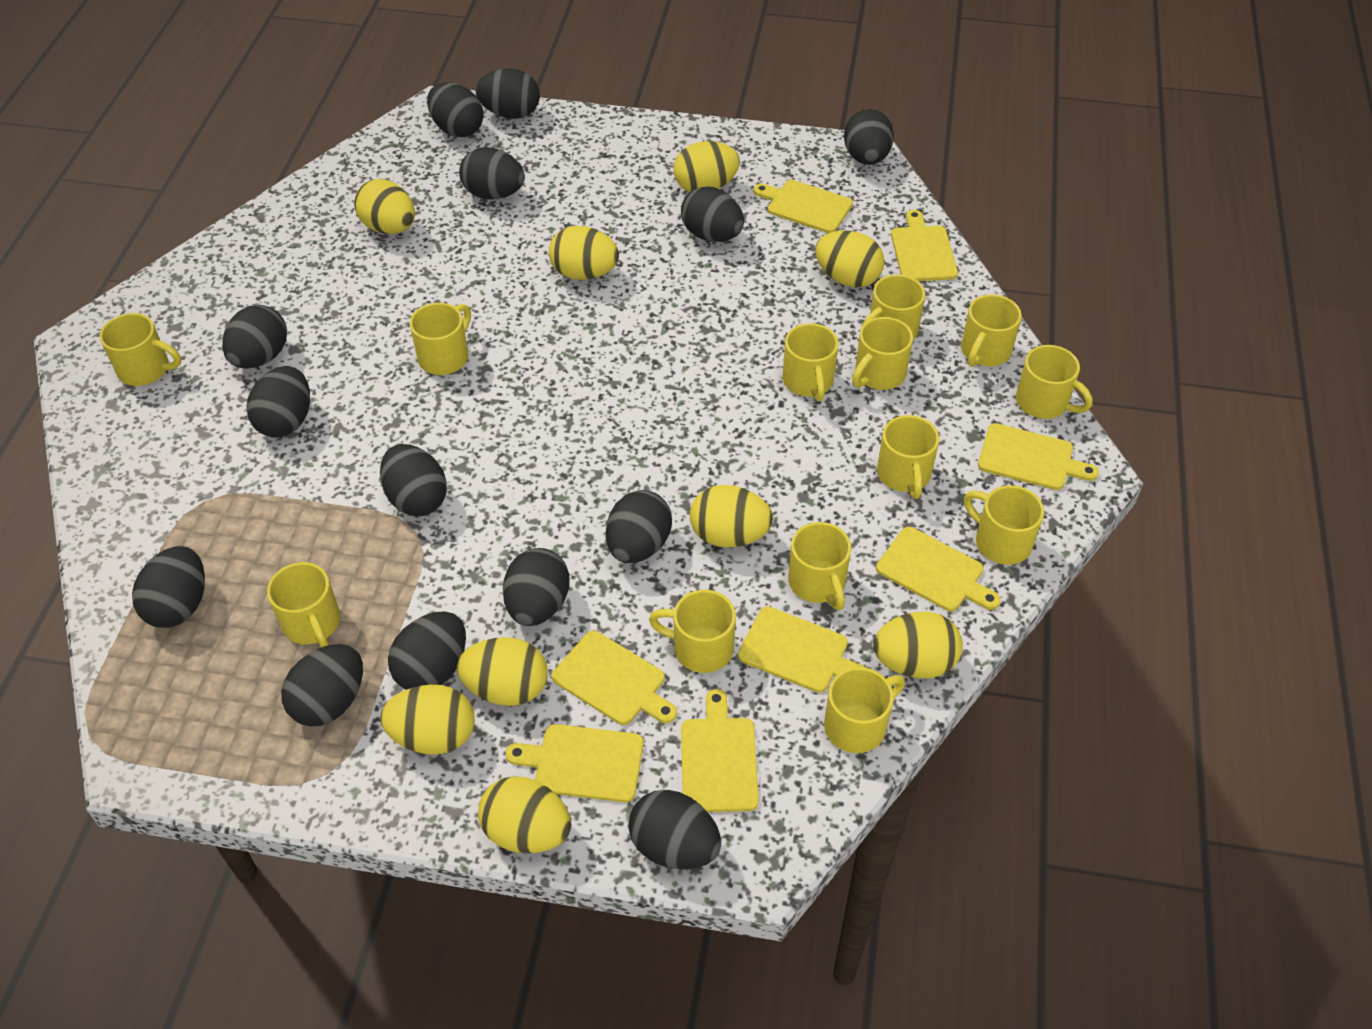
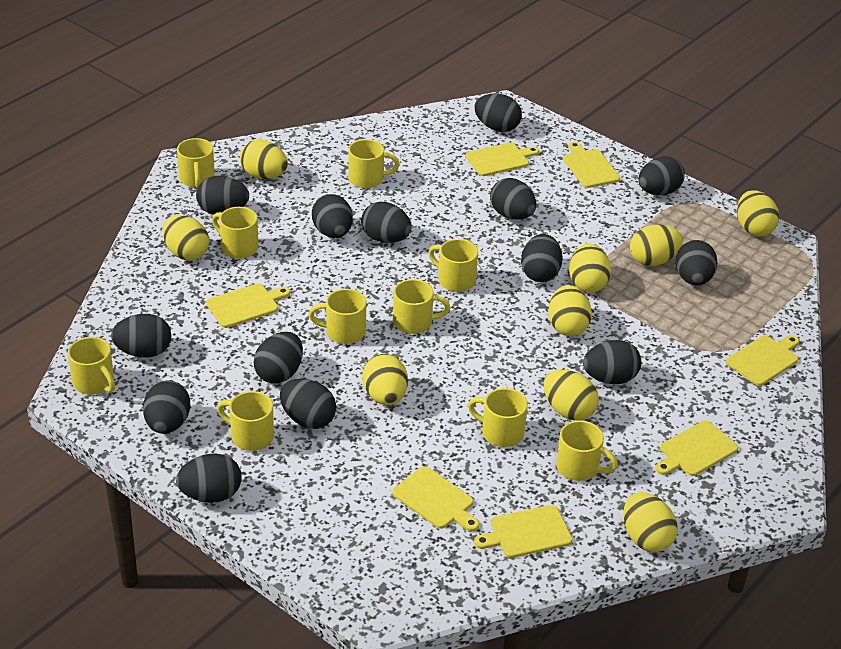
yellow cutting board: 8 -> 7
yellow mug: 13 -> 10

